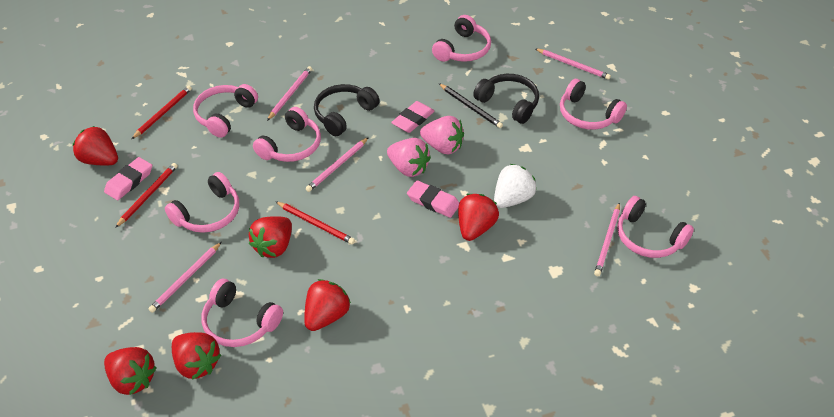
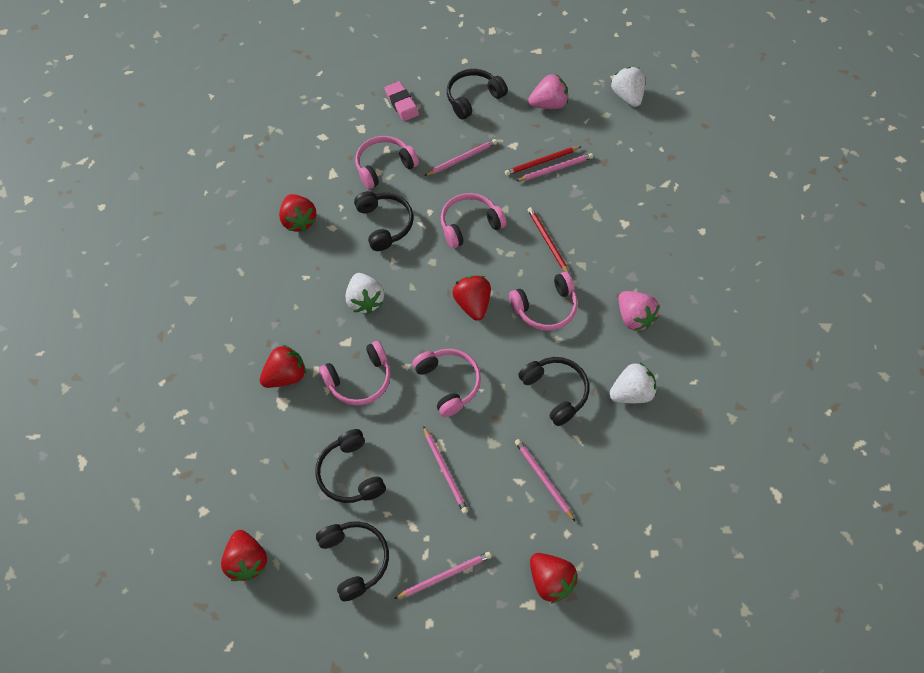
black headphones: 2 -> 5
black pencil: 1 -> 0
pink eraser: 3 -> 1
pink headphones: 7 -> 5
red pencil: 3 -> 2
red strawberry: 6 -> 5
white strawberry: 1 -> 3

